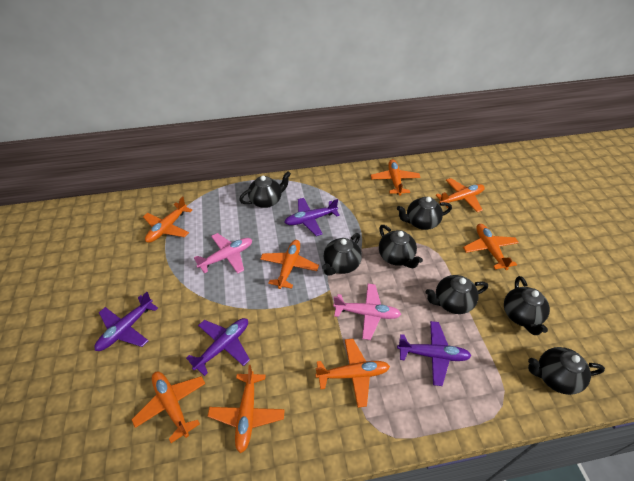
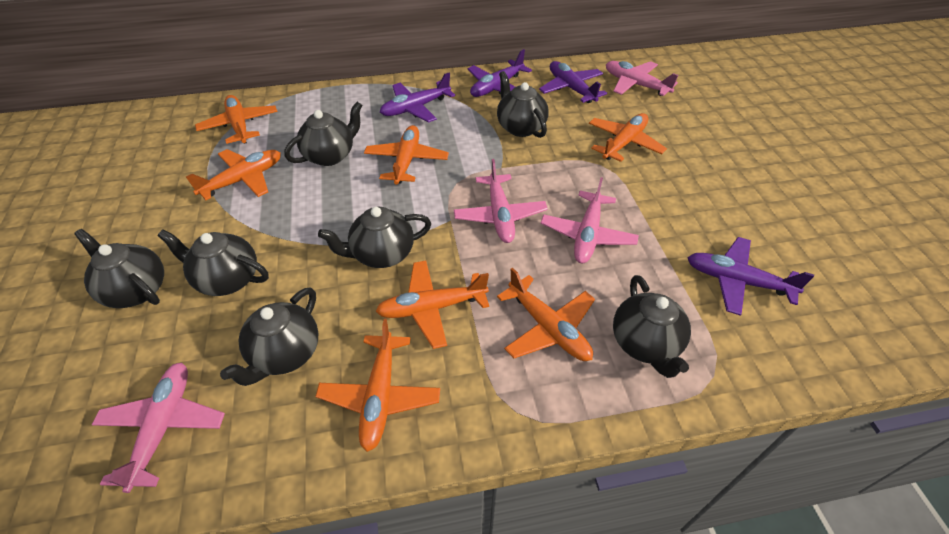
orange plane: 8 -> 7
pink plane: 2 -> 4

